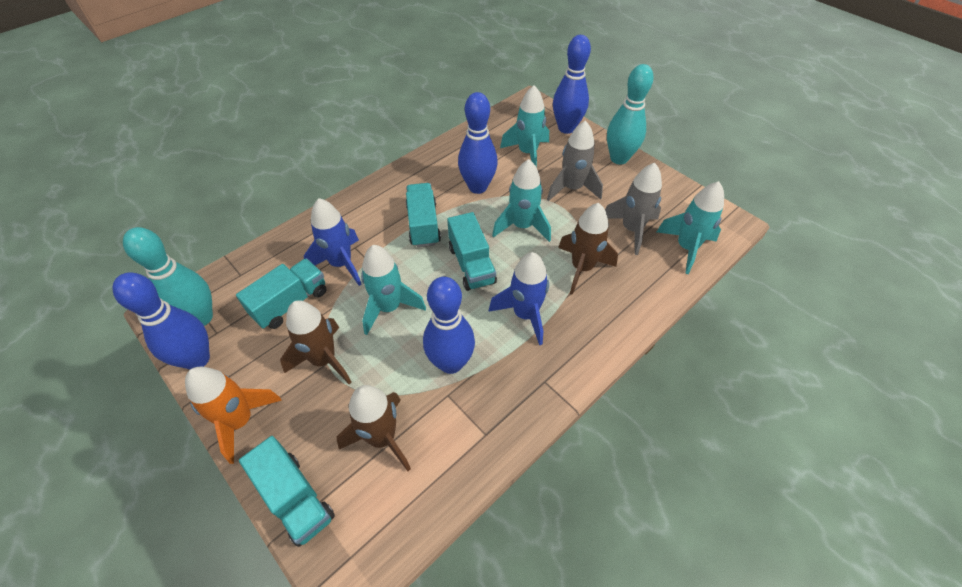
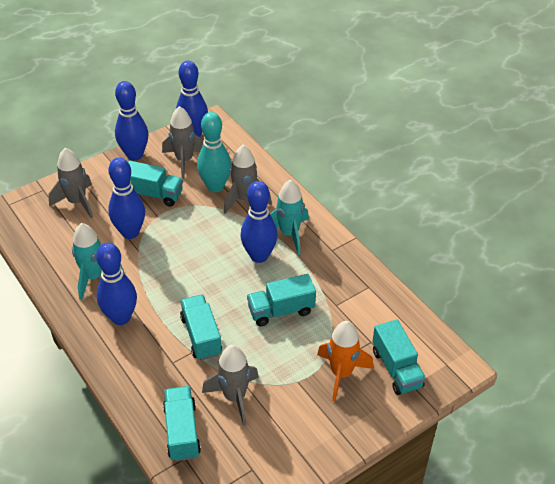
blue bowling pin: 4 -> 5
blue rocket: 2 -> 0
brown rocket: 3 -> 0
grey rocket: 2 -> 4
turquoise bowling pin: 2 -> 1
turquoise rocket: 4 -> 2
turquoise truck: 4 -> 5

